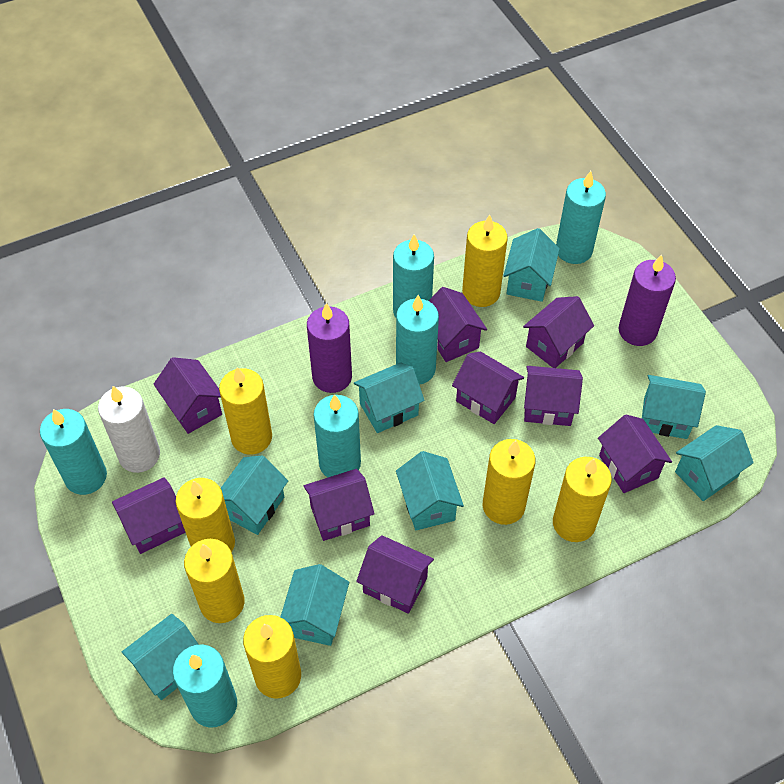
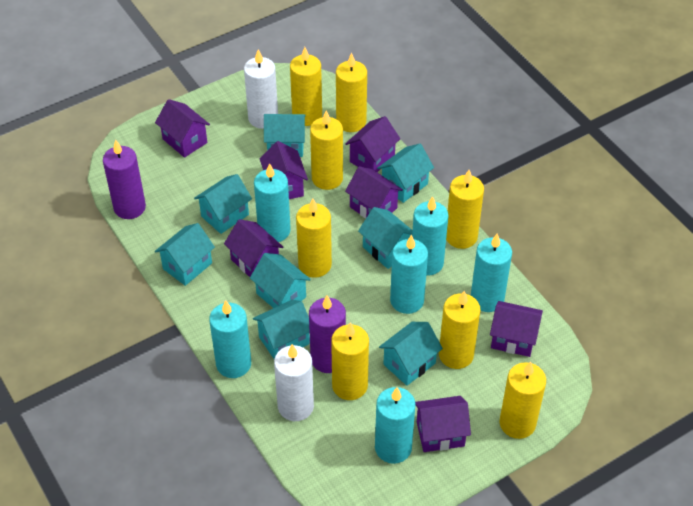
purple house: 9 -> 7
white candle: 1 -> 2
yellow candle: 7 -> 8

